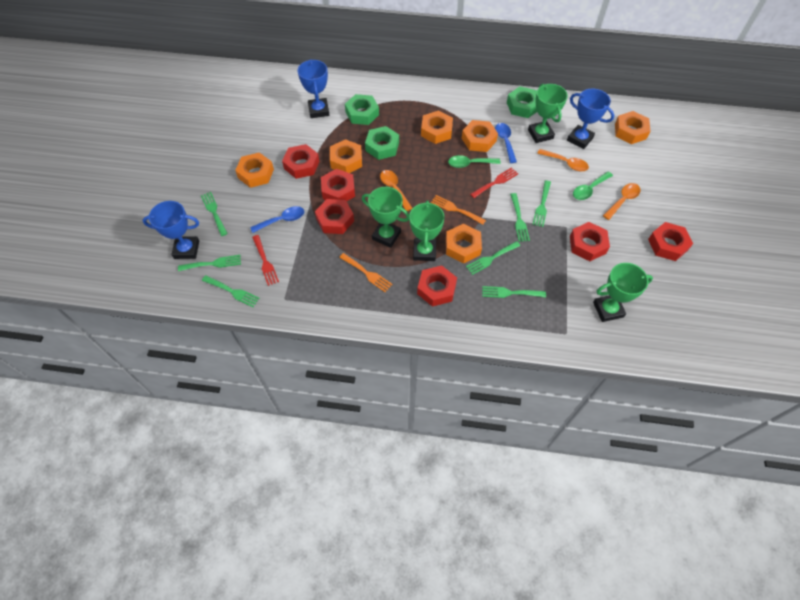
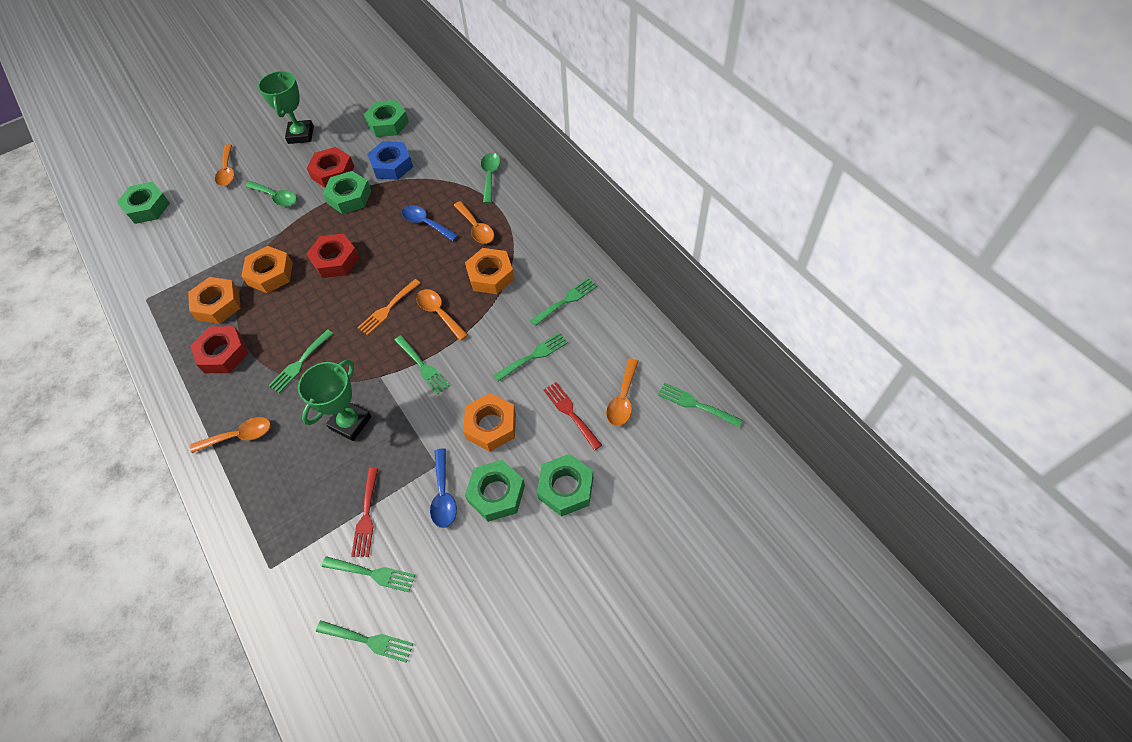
blue nut: 0 -> 1
blue trophy: 3 -> 0
green nut: 3 -> 5
green trophy: 4 -> 2
orange fork: 2 -> 1
orange nut: 6 -> 4
orange spoon: 3 -> 5
red nut: 6 -> 3

